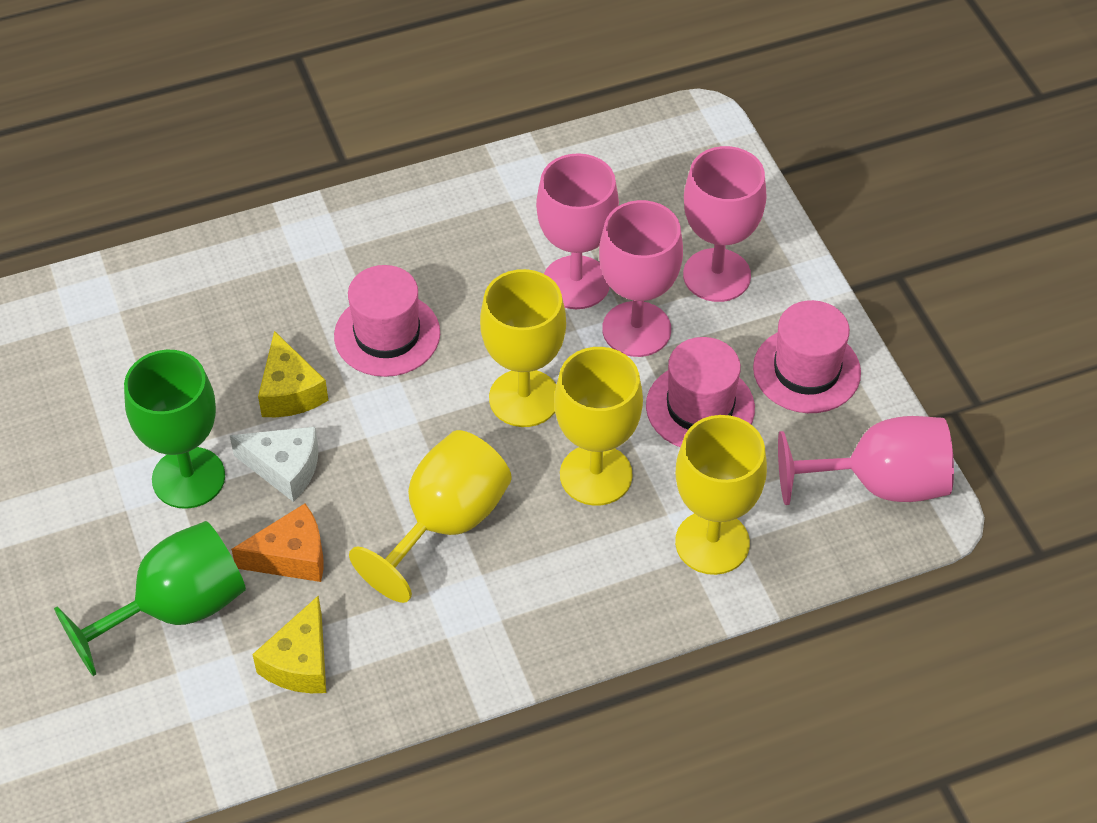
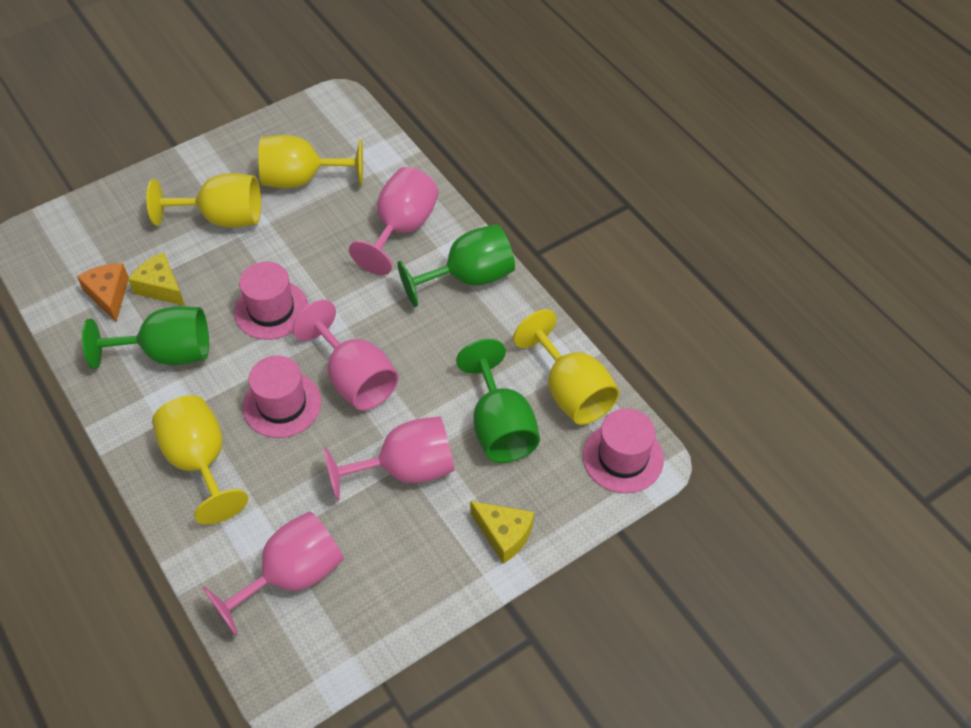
green goblet: 2 -> 3
white cheese: 1 -> 0

